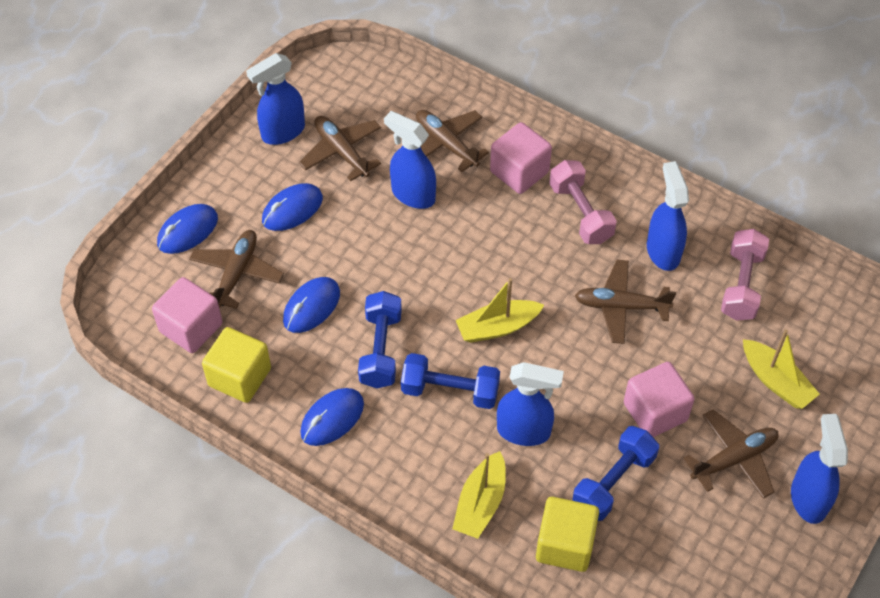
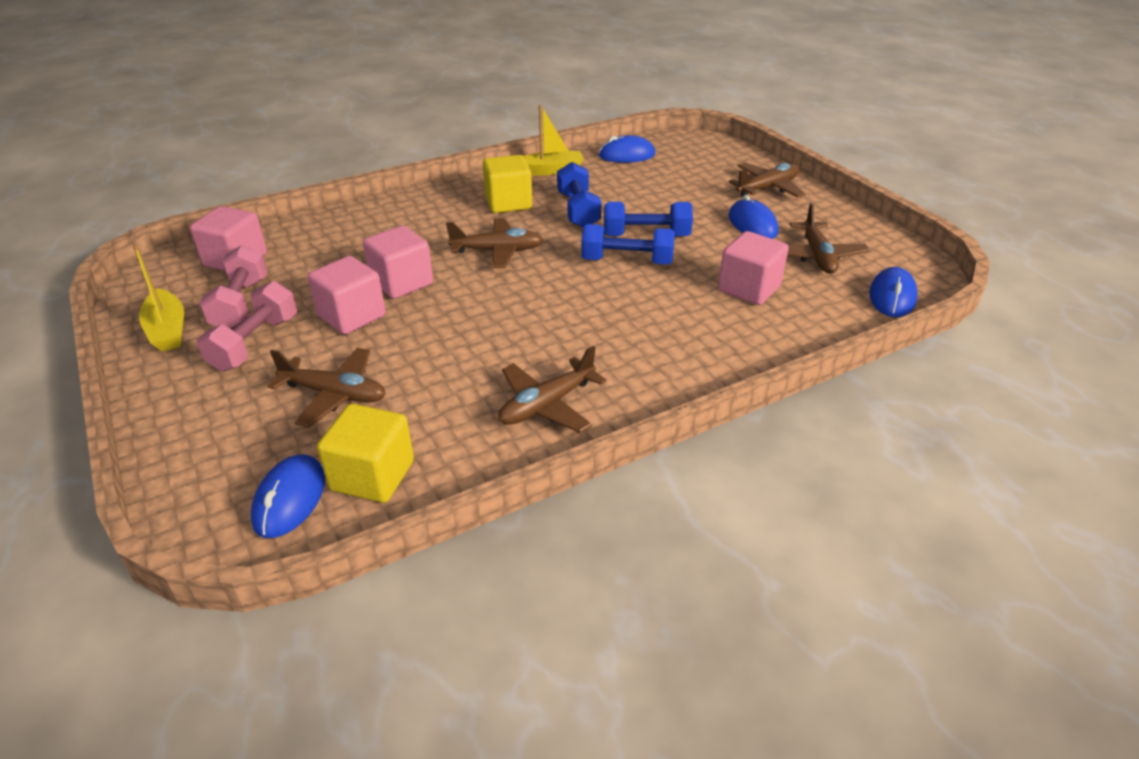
blue spray bottle: 5 -> 0
pink cube: 3 -> 4
yellow boat: 3 -> 2

